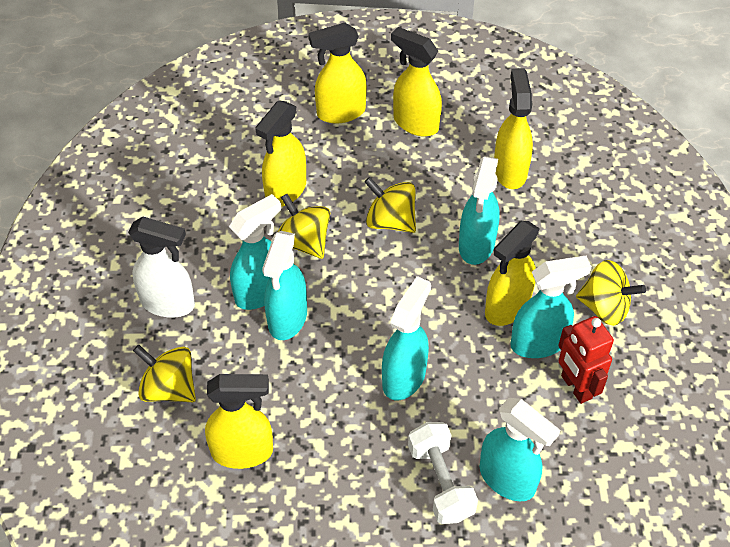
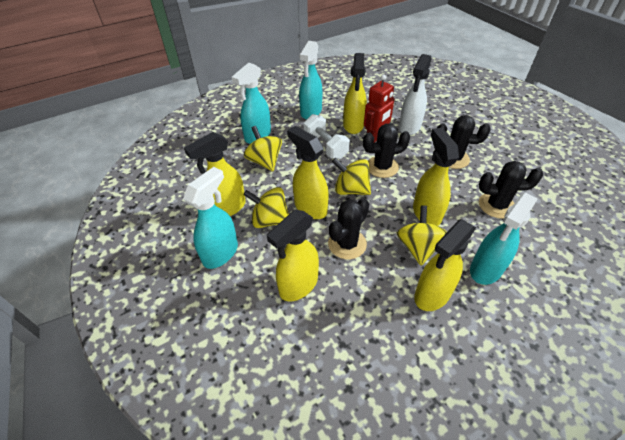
black cactus: 0 -> 4
turquoise spray bottle: 6 -> 4

